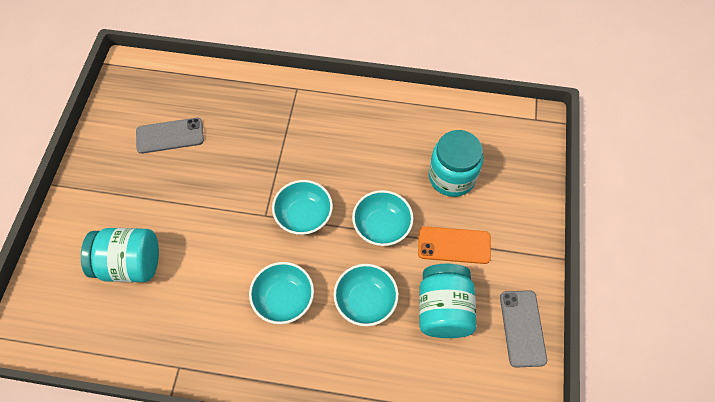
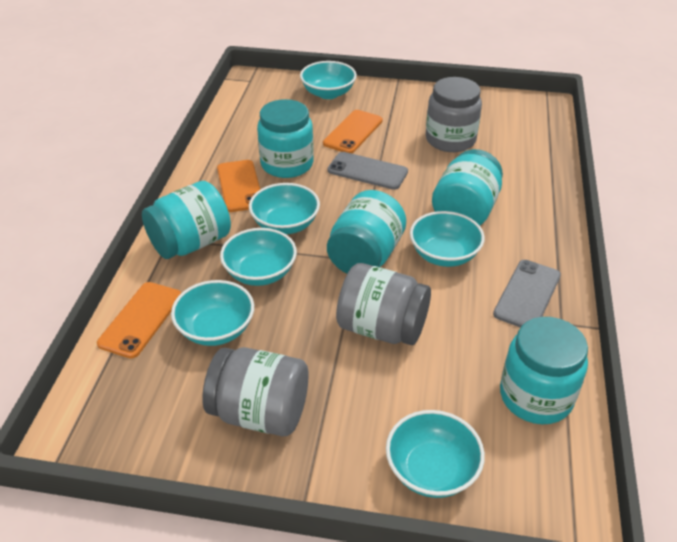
grey jar: 0 -> 3
orange phone: 1 -> 3
turquoise bowl: 4 -> 6
turquoise jar: 3 -> 5

